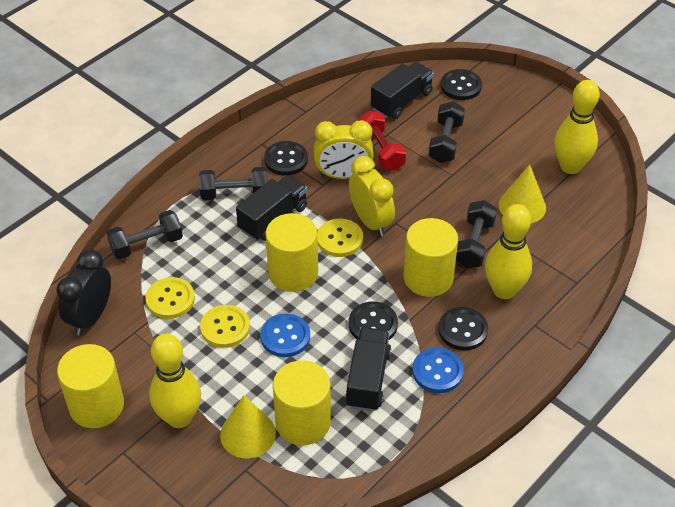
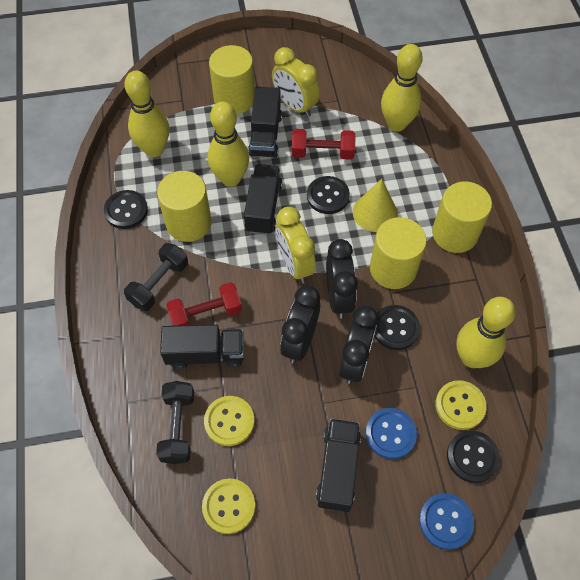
black clock: 1 -> 3
black dumbbell: 4 -> 2
black truck: 3 -> 4
red dumbbell: 1 -> 2
yellow bowling pin: 3 -> 4
yellow cone: 2 -> 1

